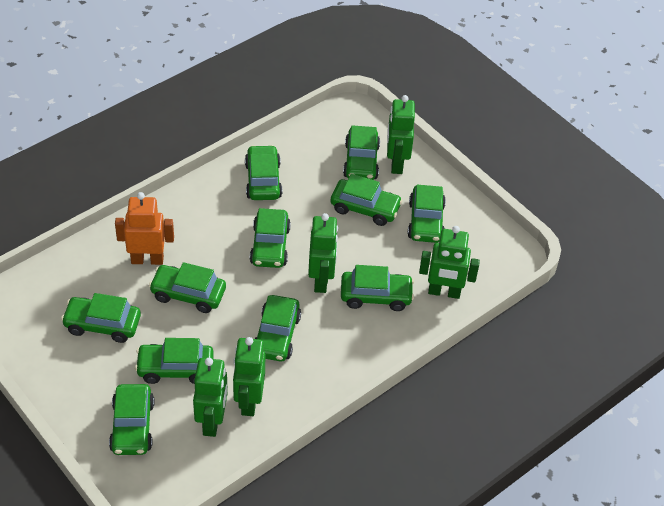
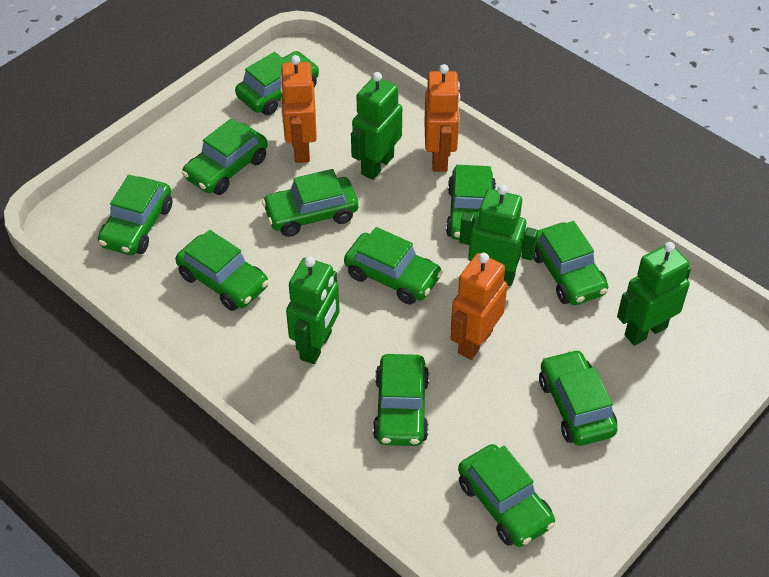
green robot: 5 -> 4
orange robot: 1 -> 3

